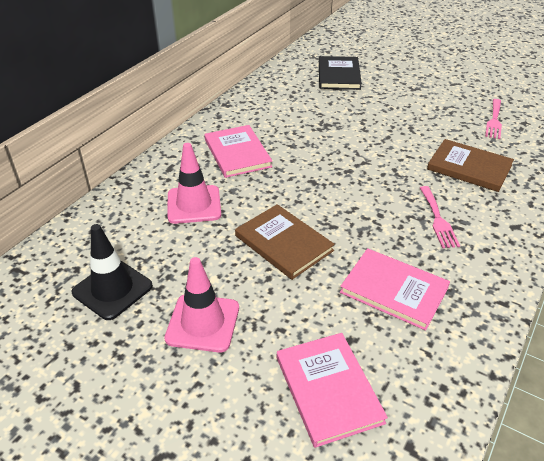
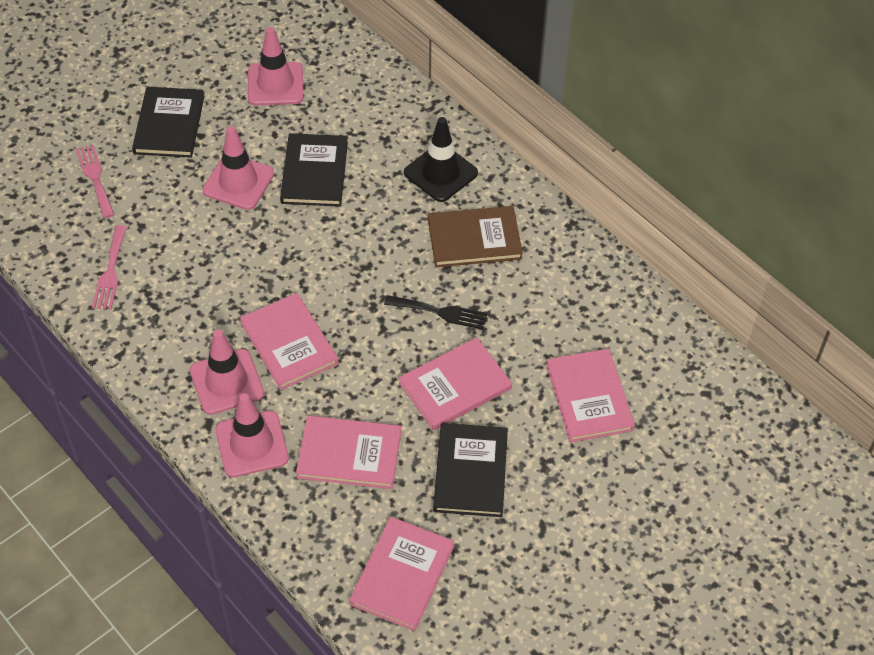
black book: 1 -> 3
black fork: 0 -> 1
brown book: 2 -> 1
pink book: 3 -> 5
pink traffic cone: 2 -> 4

